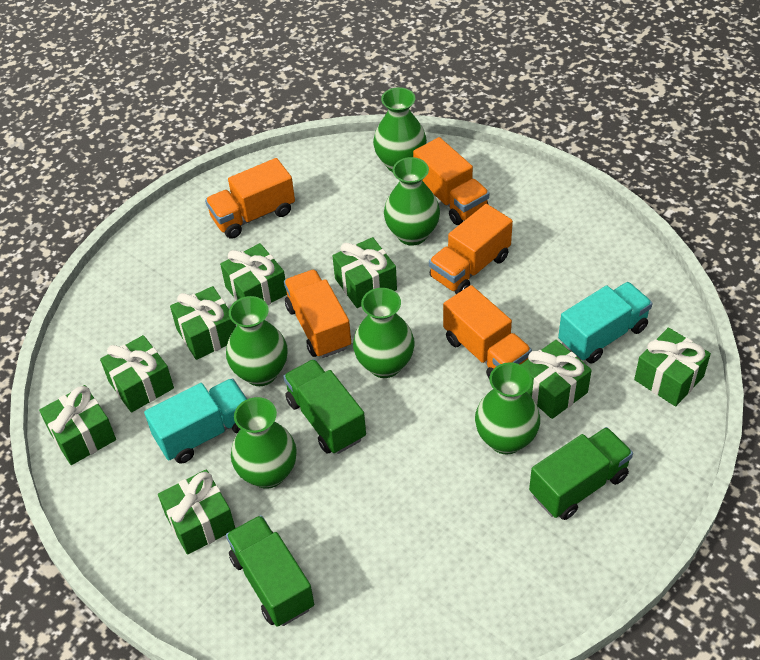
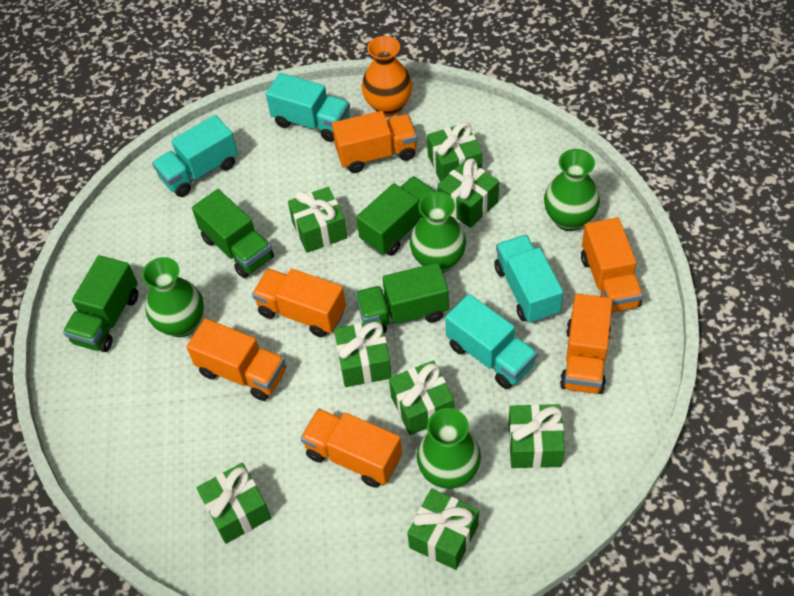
green truck: 3 -> 4
green vase: 6 -> 4
orange truck: 5 -> 6
orange vase: 0 -> 1
turquoise truck: 2 -> 4

